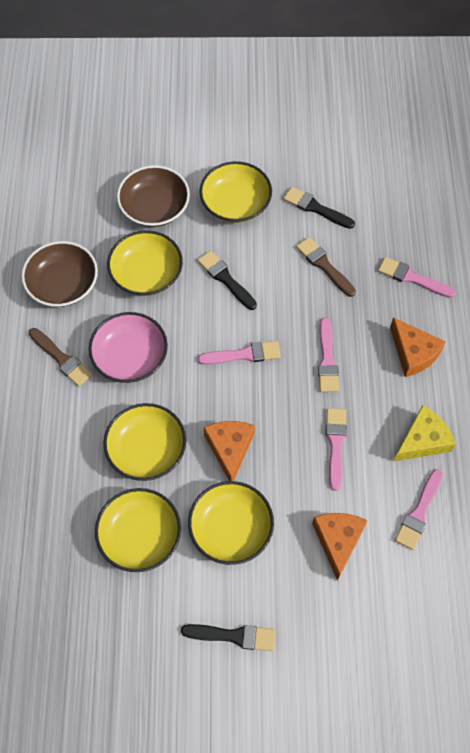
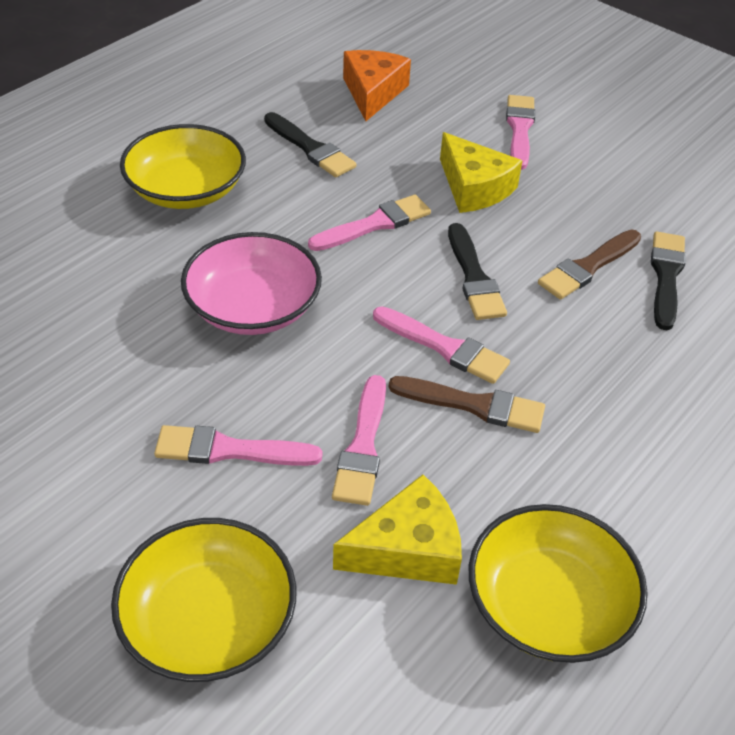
brown bowl: 2 -> 0
orange cheese: 3 -> 1
yellow bowl: 5 -> 3
yellow cheese: 1 -> 2

